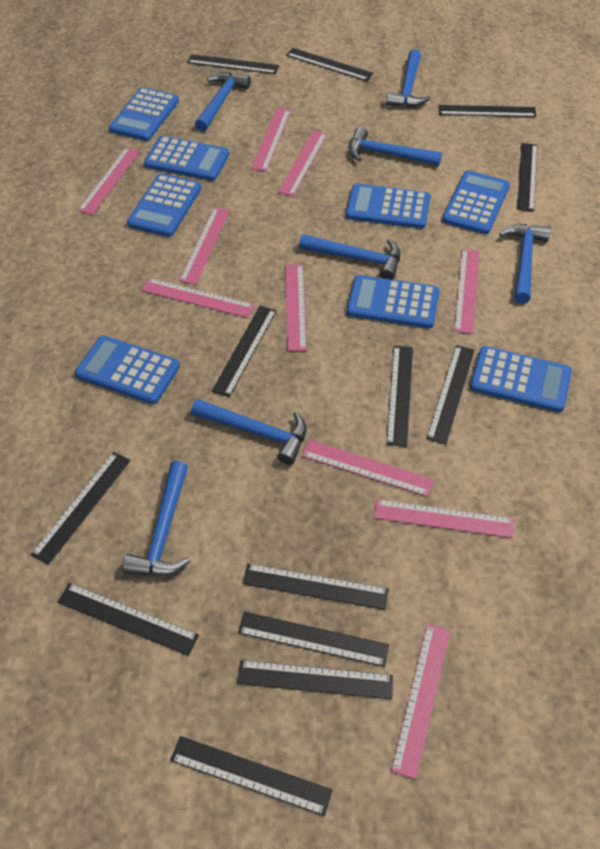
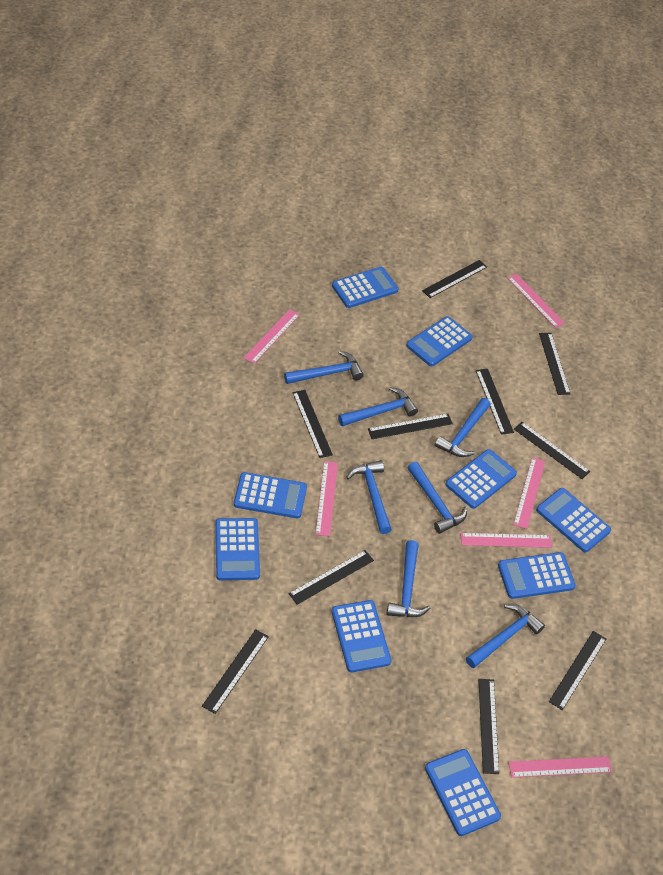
black ruler: 13 -> 10
blue calculator: 8 -> 9
pink ruler: 10 -> 6

